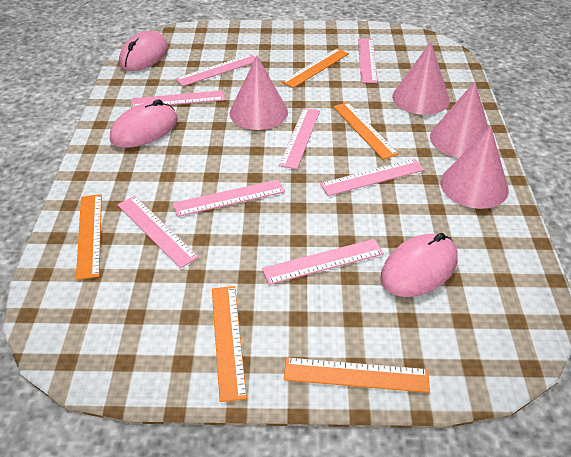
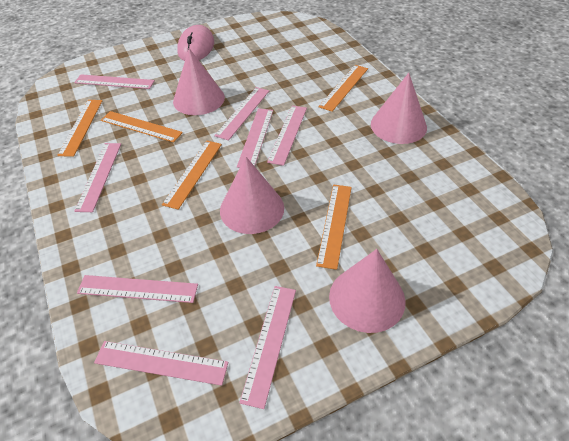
pink mouse: 3 -> 1

